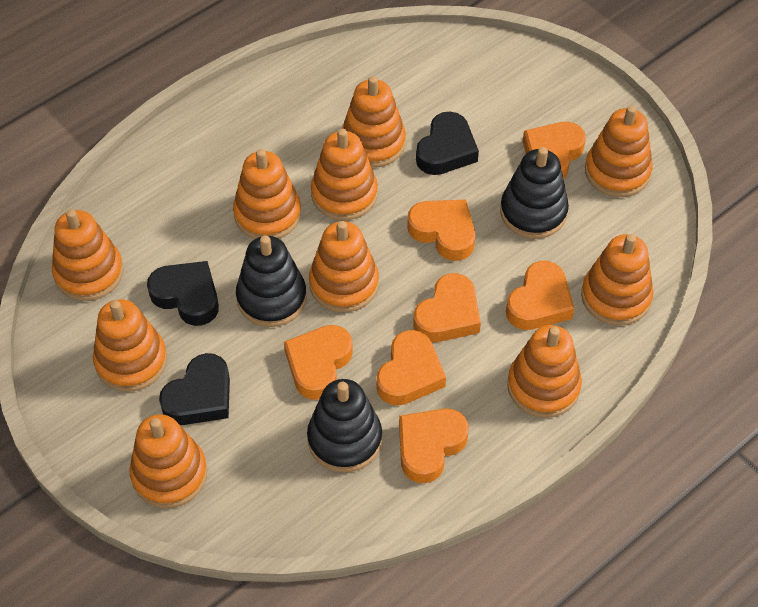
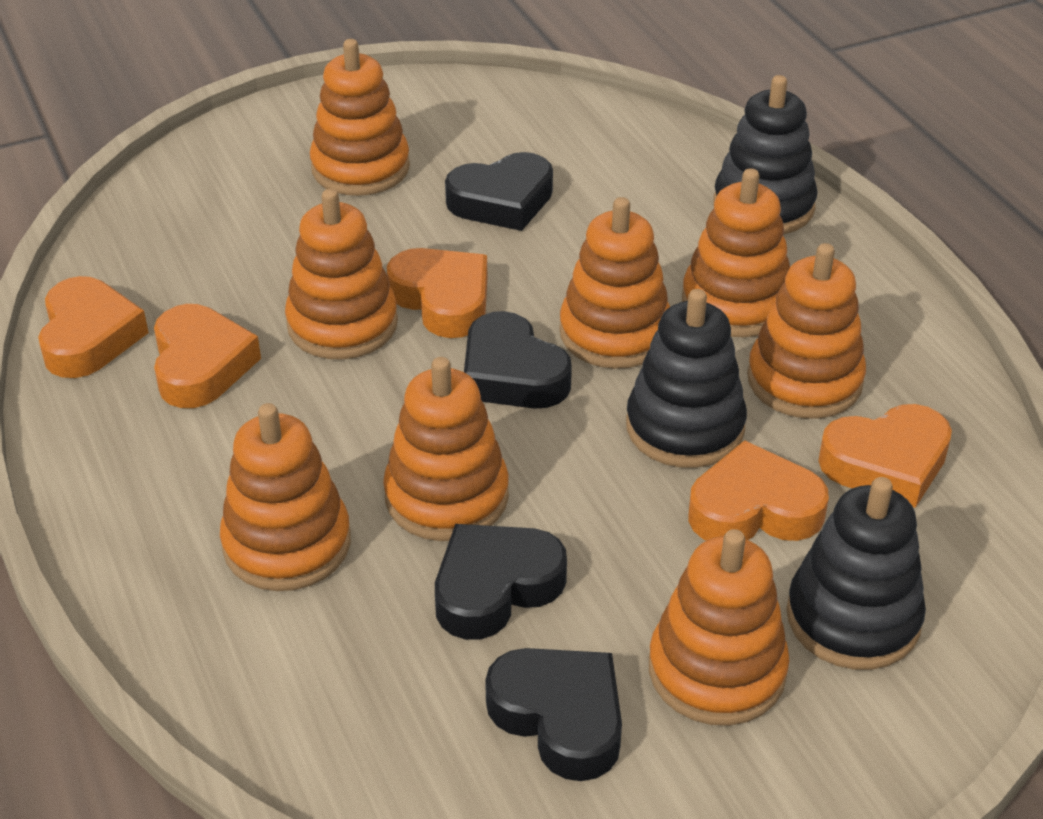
black heart: 3 -> 4
orange heart: 7 -> 5
orange stacking toy: 10 -> 8

